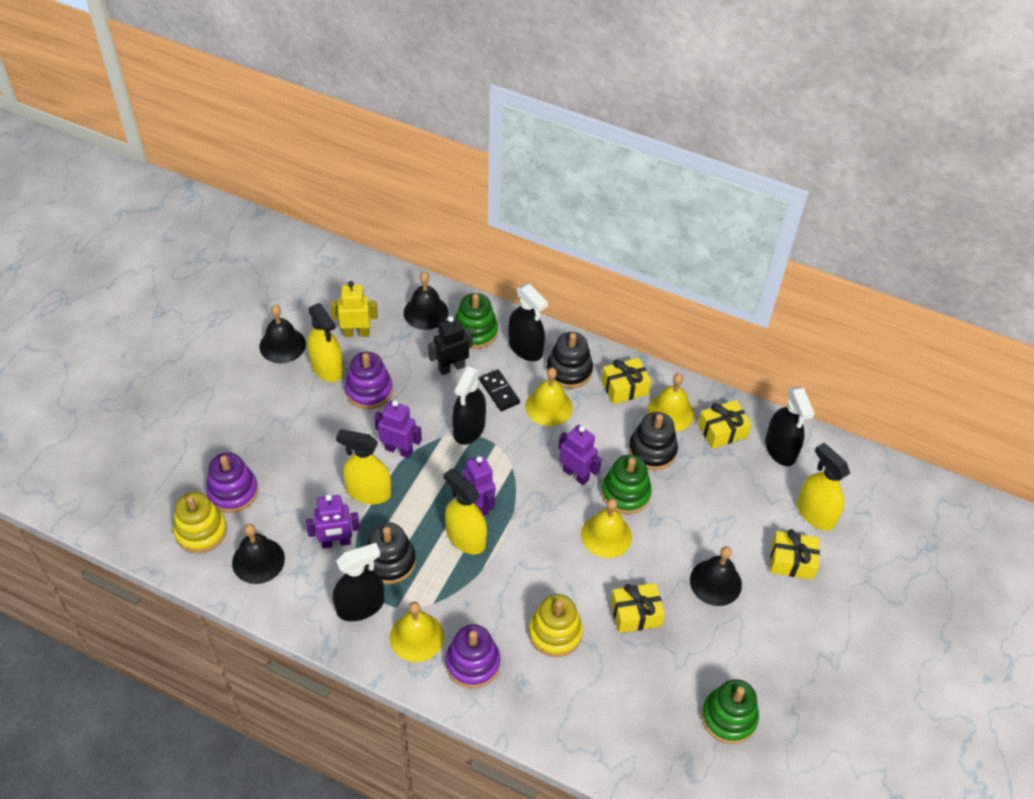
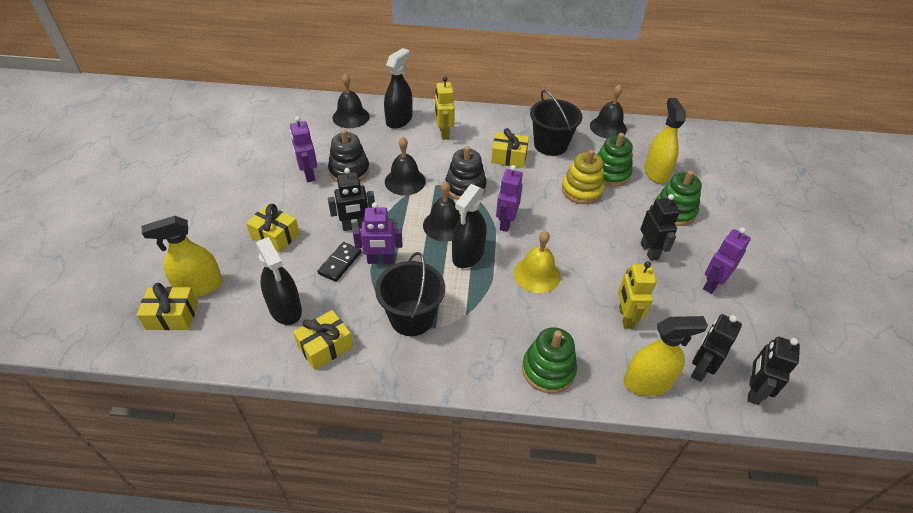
black bucket: 0 -> 2
black robot: 1 -> 4
black spray bottle: 4 -> 3
black stacking toy: 3 -> 2
purple stacking toy: 3 -> 0
yellow bell: 4 -> 1
yellow robot: 1 -> 2
yellow spray bottle: 4 -> 3
yellow stacking toy: 2 -> 1

